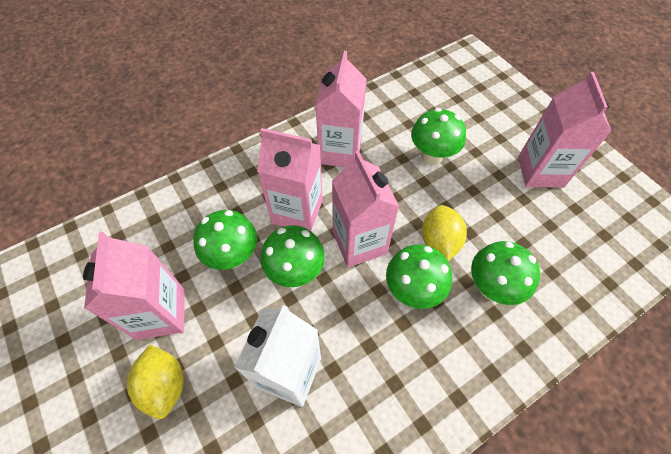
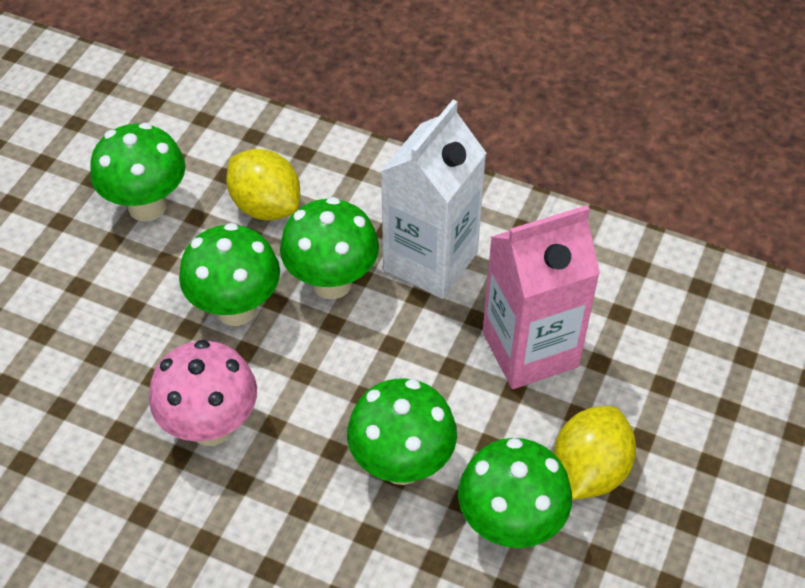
pink carton: 5 -> 1
pink mushroom: 0 -> 1

